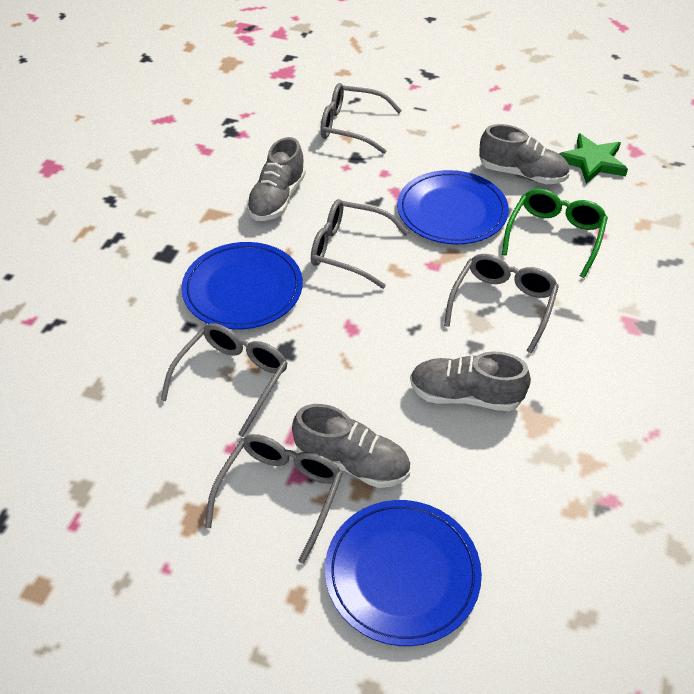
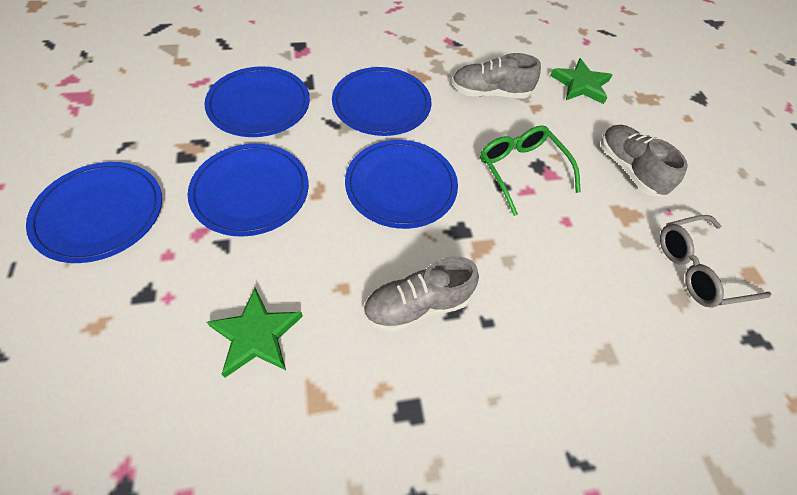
blue plate: 3 -> 5
green star: 1 -> 2
grey glasses: 5 -> 1
grey shoe: 4 -> 3

